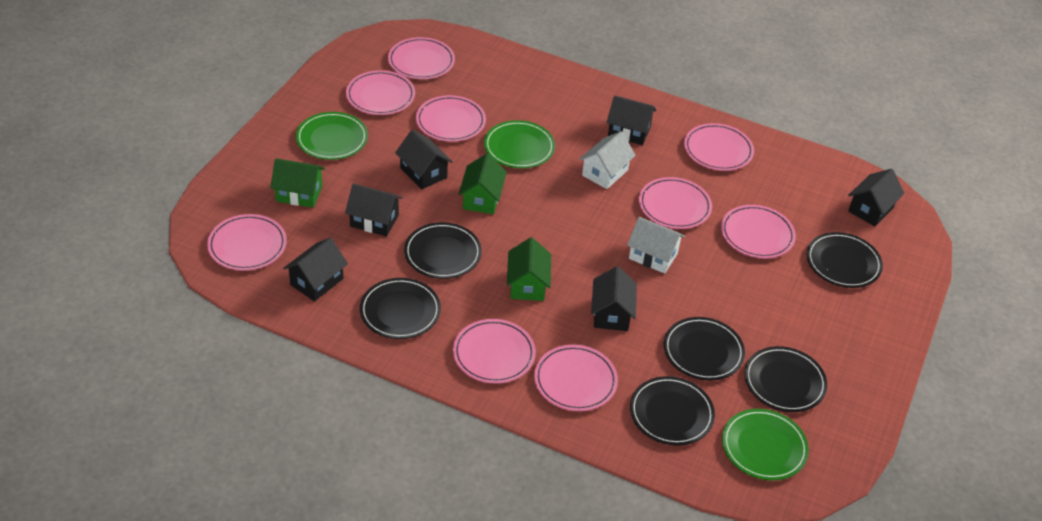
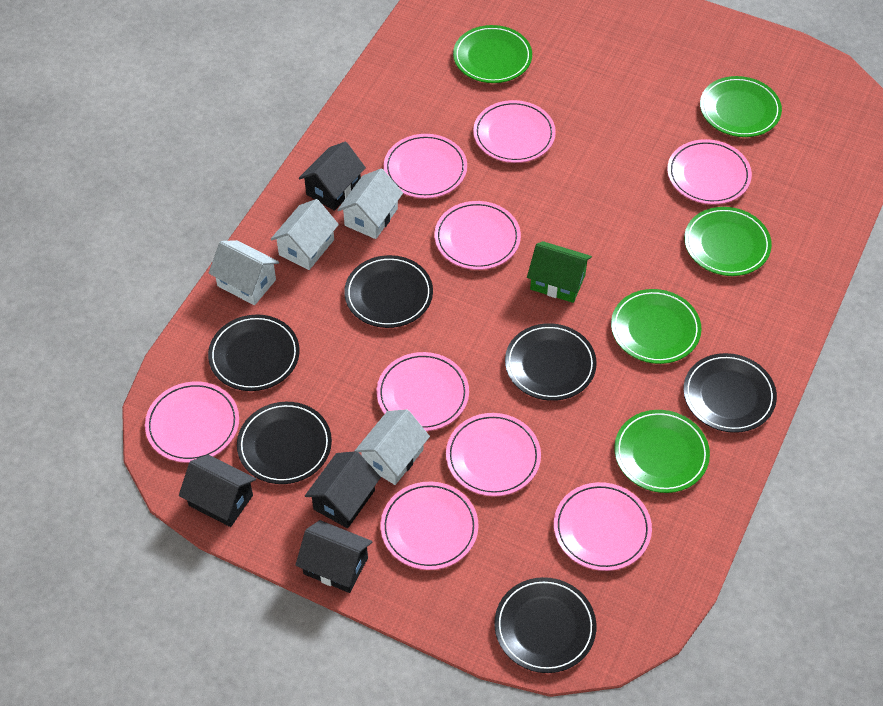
black house: 6 -> 4
green house: 3 -> 1
green plate: 3 -> 5
white house: 2 -> 4

